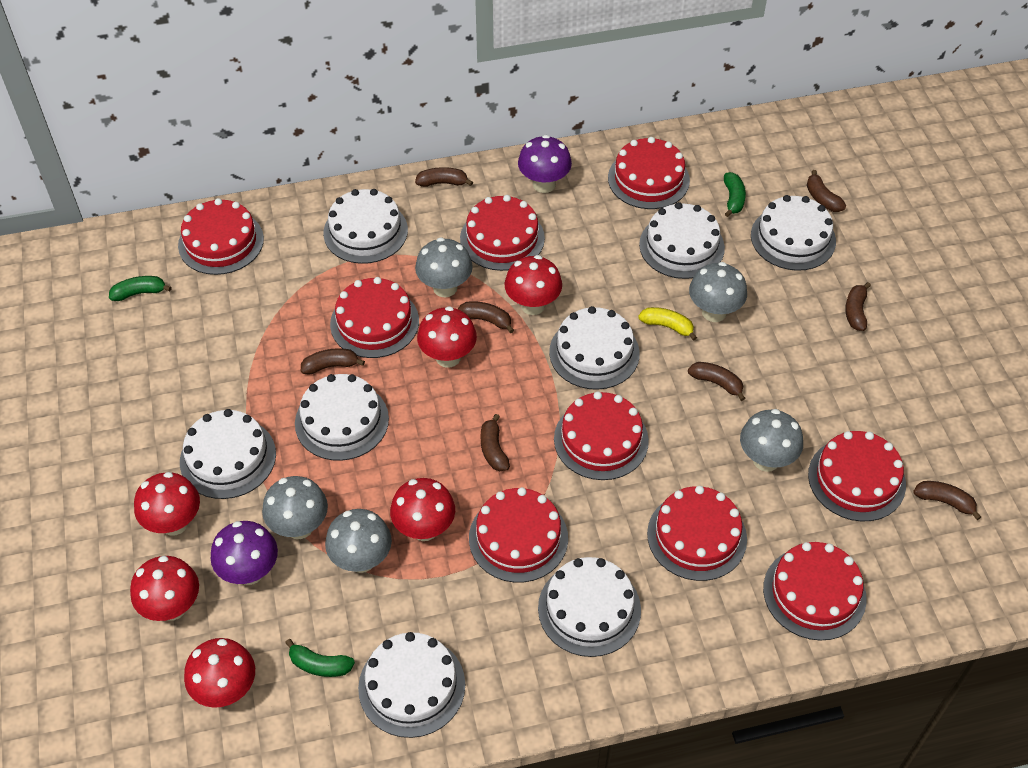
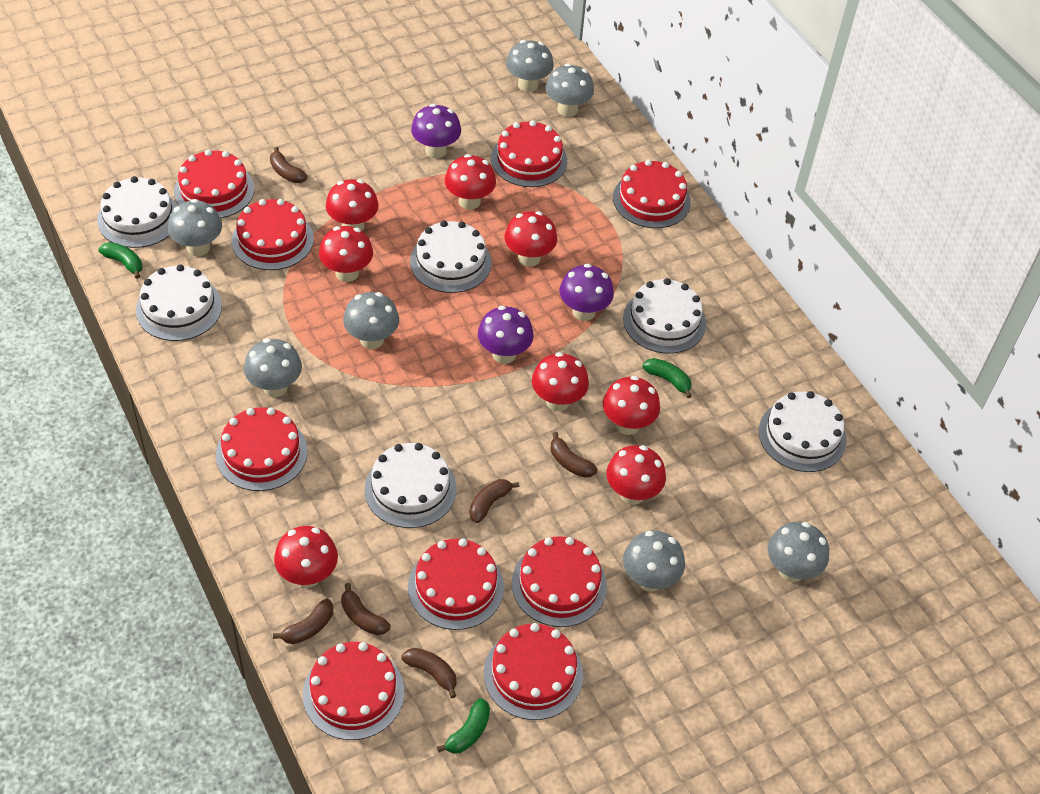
brown banana: 8 -> 6
grey mushroom: 5 -> 7
purple mushroom: 2 -> 3
red mushroom: 6 -> 8
white cake: 8 -> 6
yellow banana: 1 -> 0

